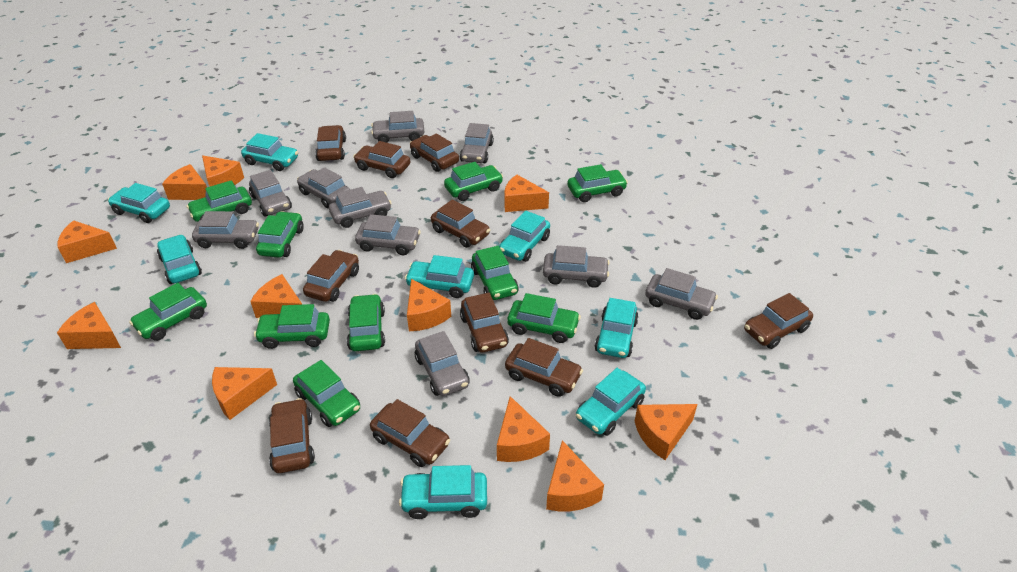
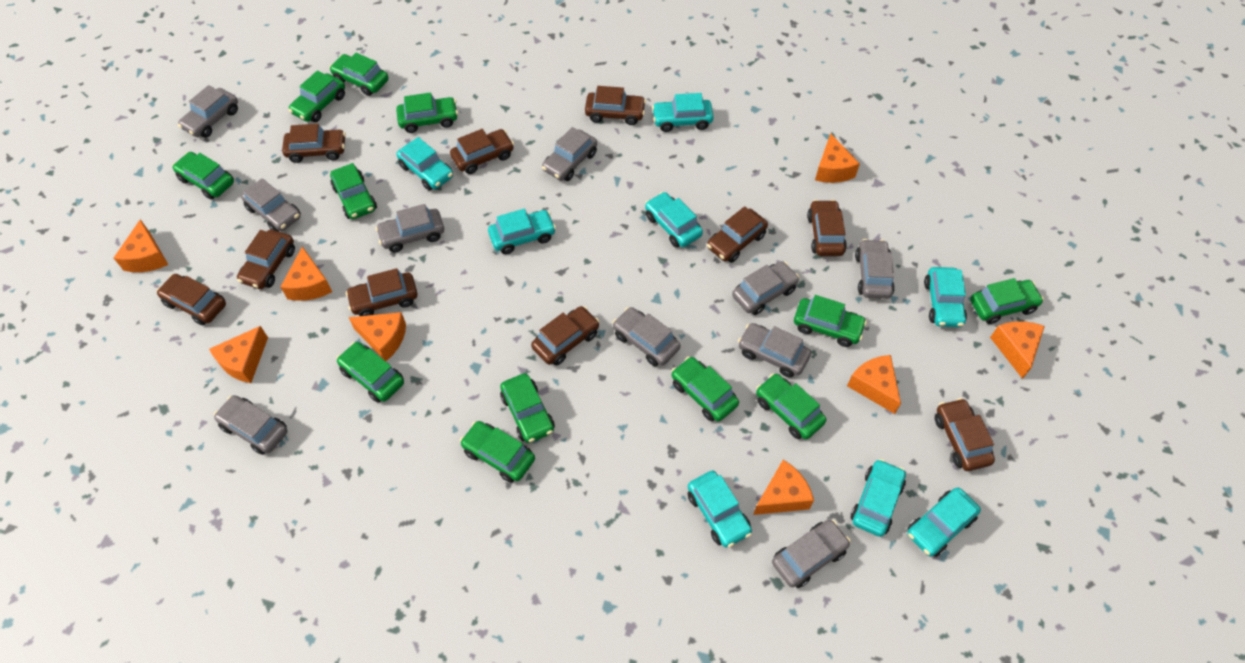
green car: 10 -> 12
orange cheese: 11 -> 8

